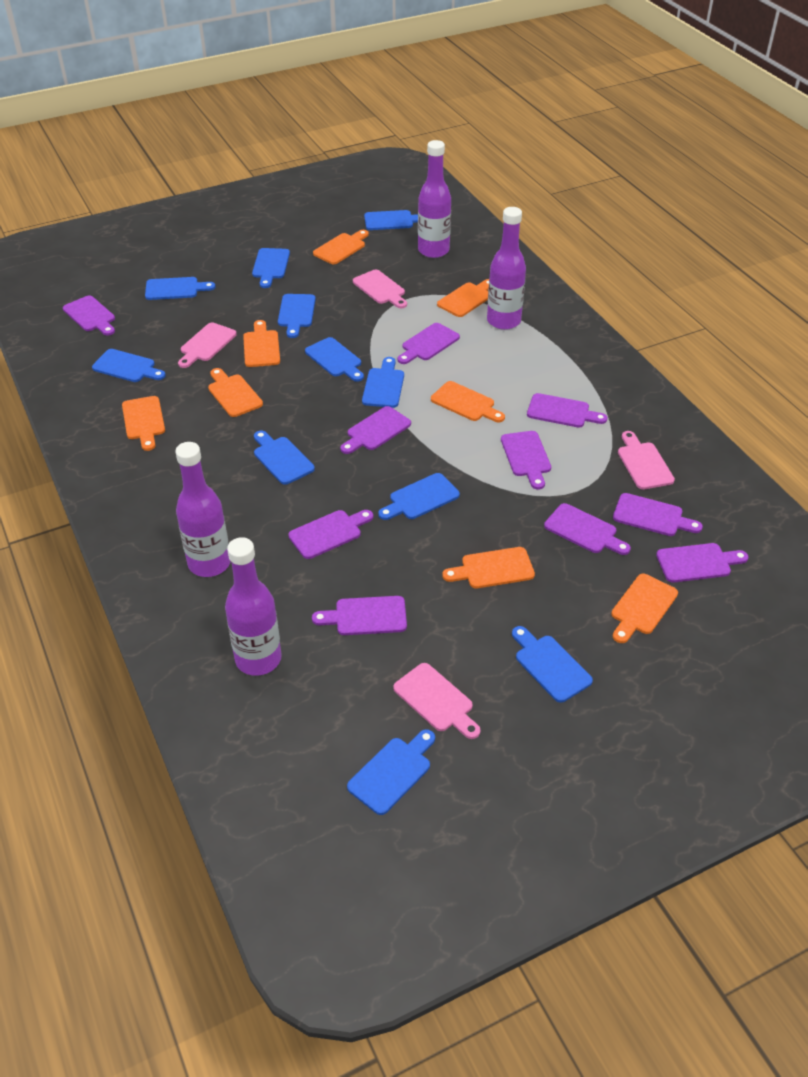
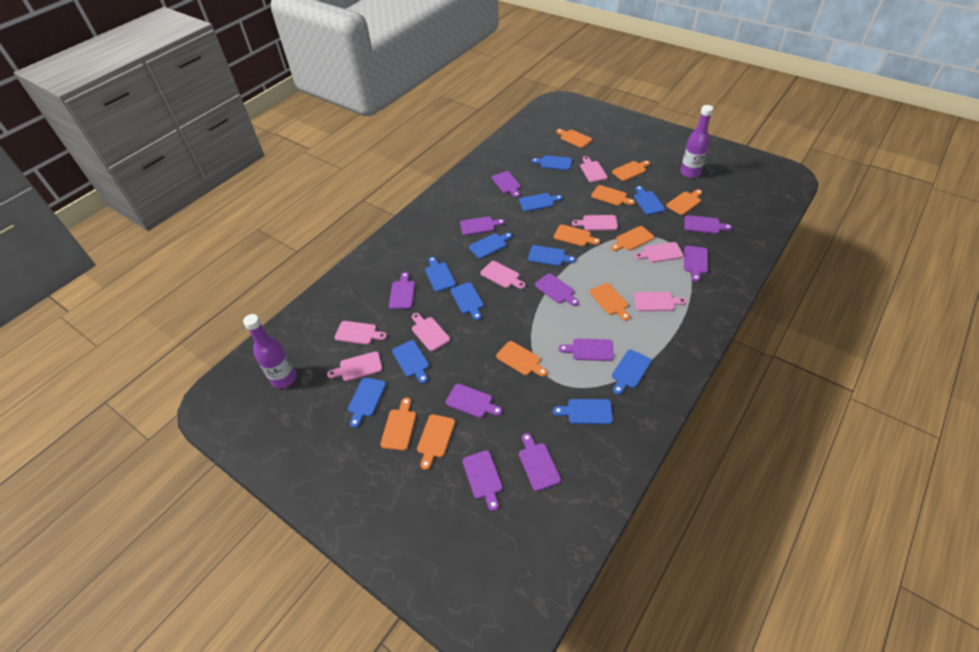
orange cutting board: 8 -> 10
pink cutting board: 4 -> 8
purple bottle: 4 -> 2

